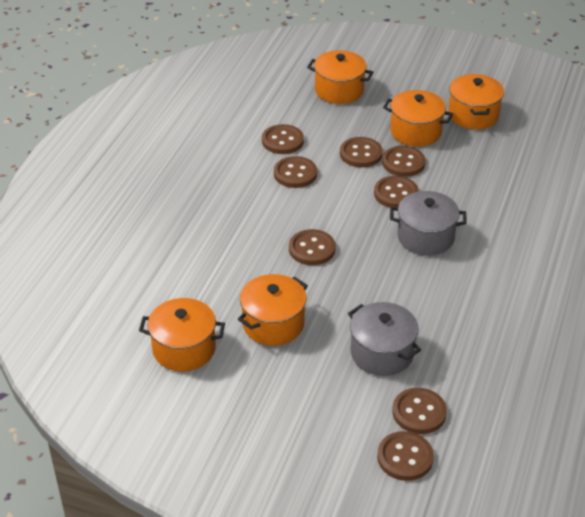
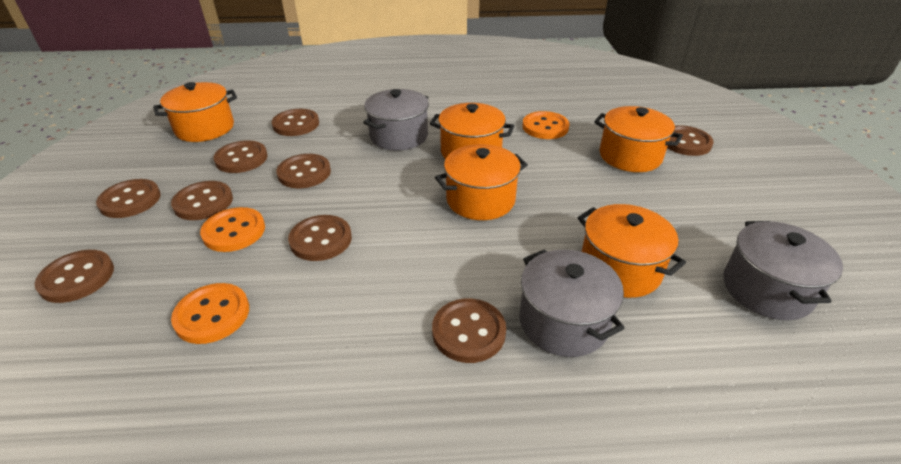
brown button: 8 -> 9
grey pot: 2 -> 3
orange button: 0 -> 3

